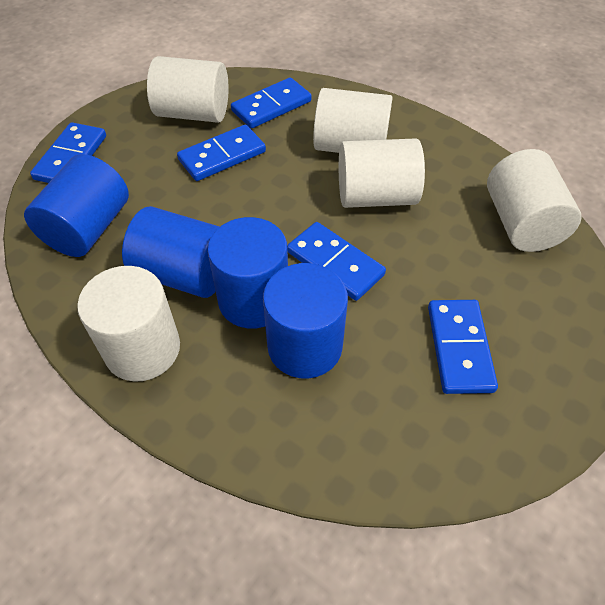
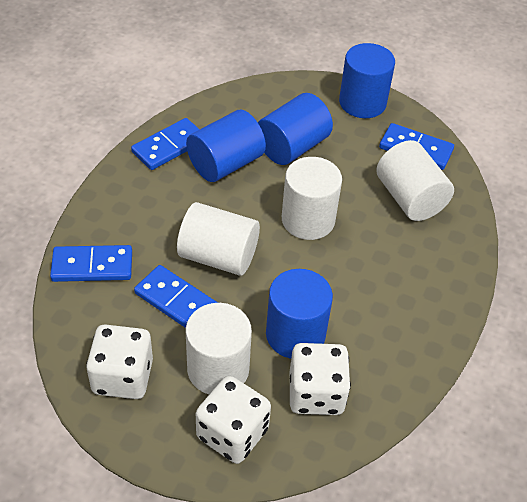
blue domino: 5 -> 4
white cylinder: 5 -> 4
white dice: 0 -> 3

